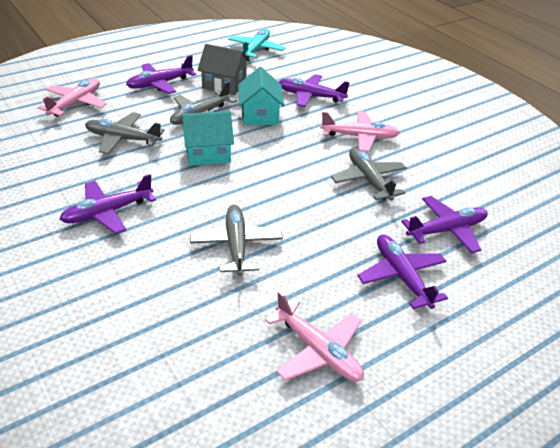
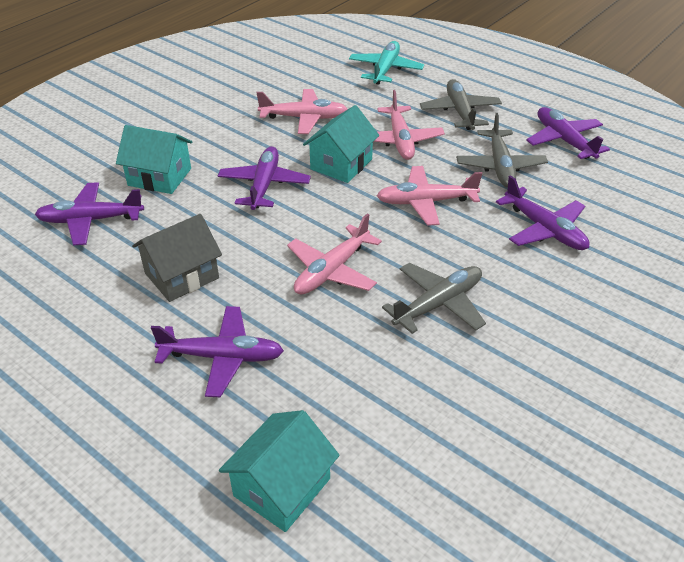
grey plane: 4 -> 3
pink plane: 3 -> 4
turquoise house: 2 -> 3

